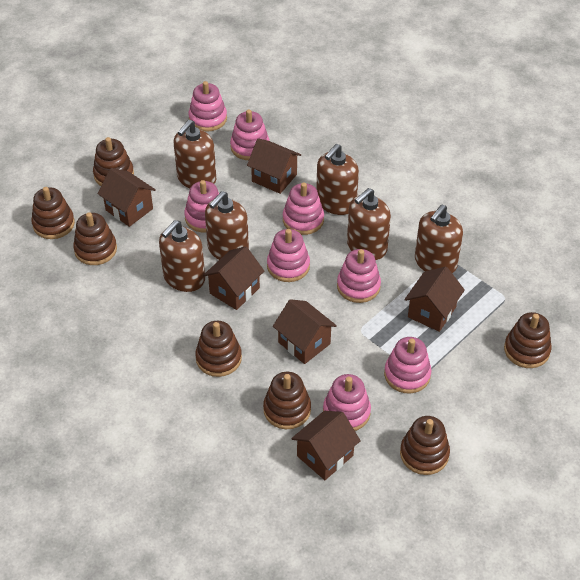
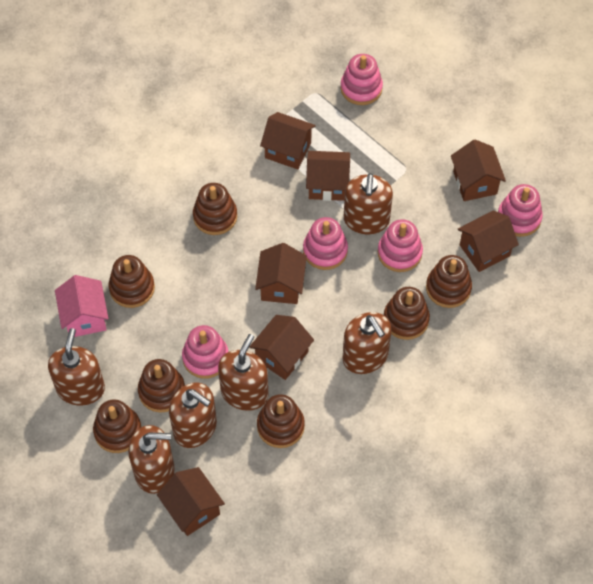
brown house: 6 -> 7
pink house: 0 -> 1
pink stacking toy: 8 -> 5

